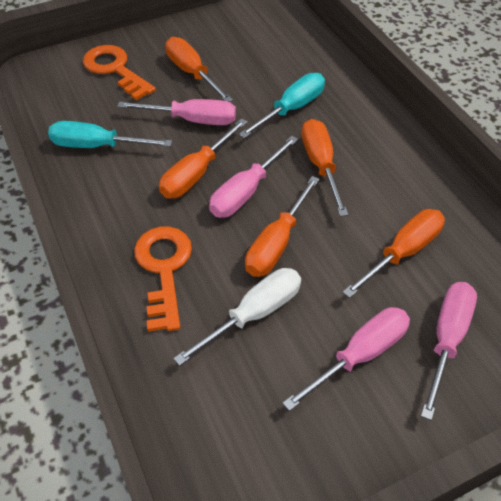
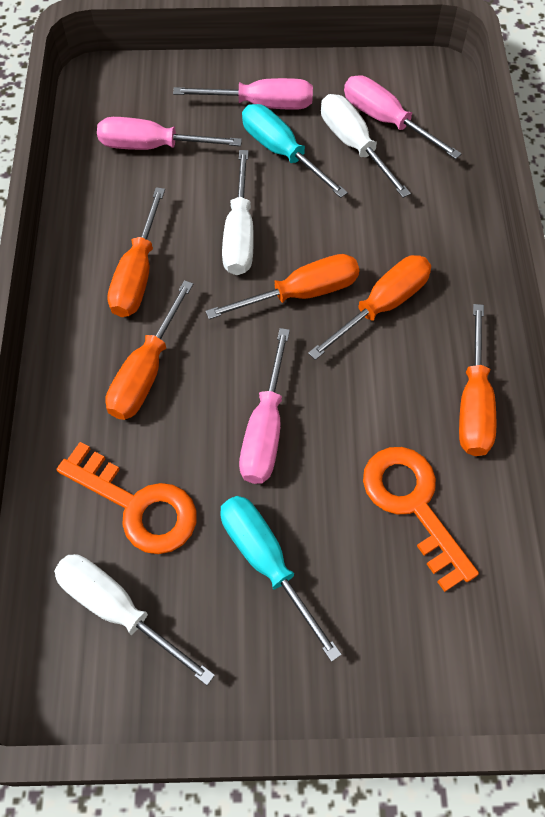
white screwdriver: 1 -> 3

